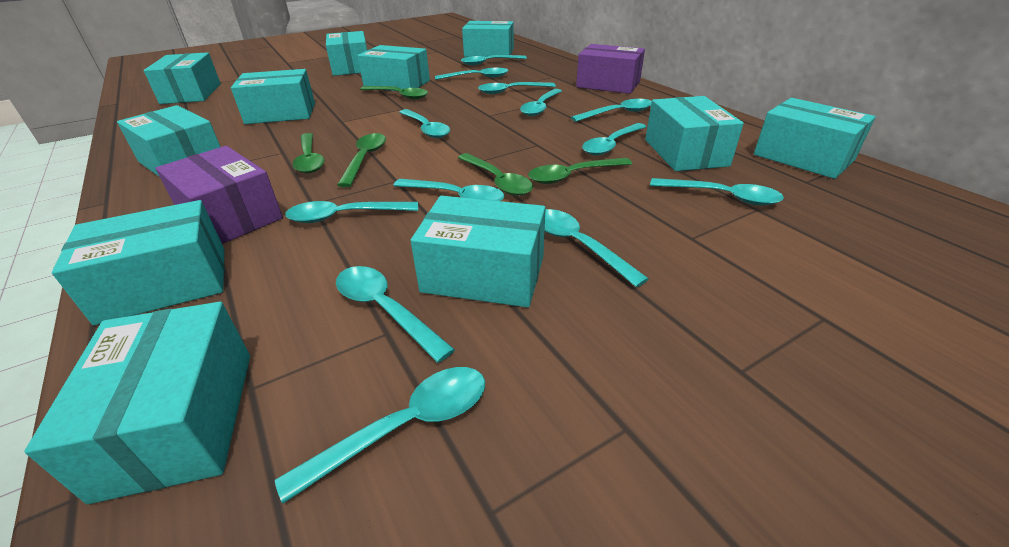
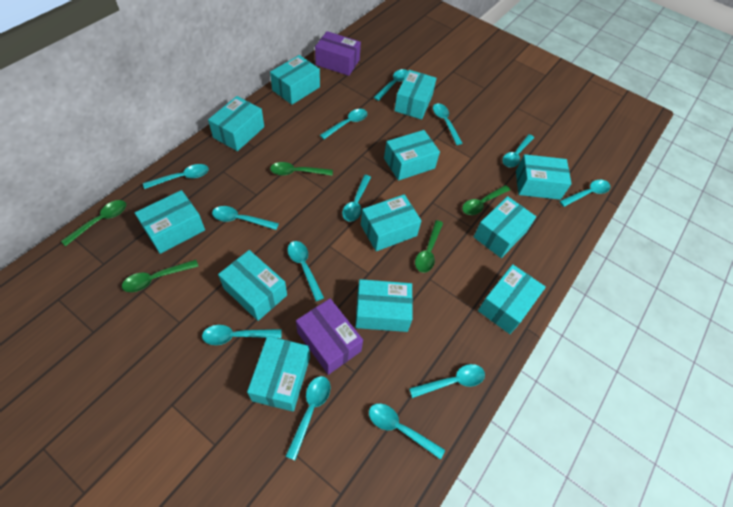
turquoise box: 11 -> 12

